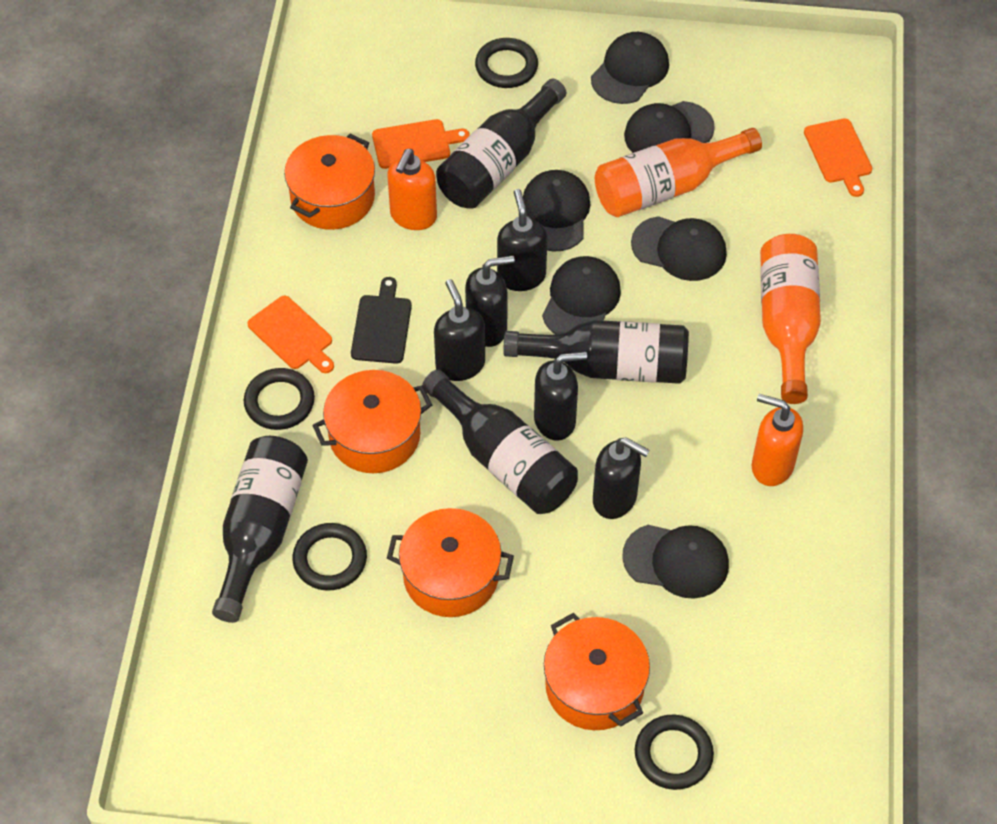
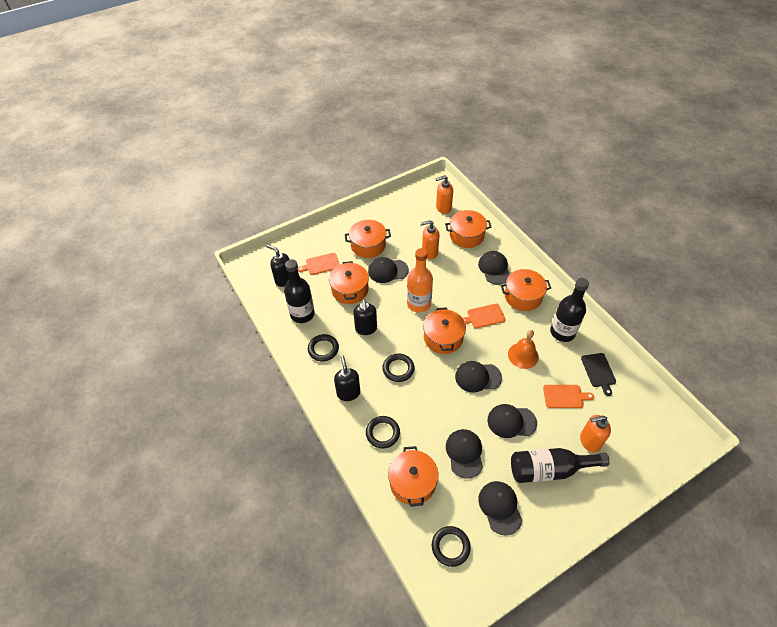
black bottle: 4 -> 3
black soap dispenser: 5 -> 3
orange bell: 0 -> 1
orange bottle: 2 -> 1
orange pot: 4 -> 6
orange soap dispenser: 2 -> 3

